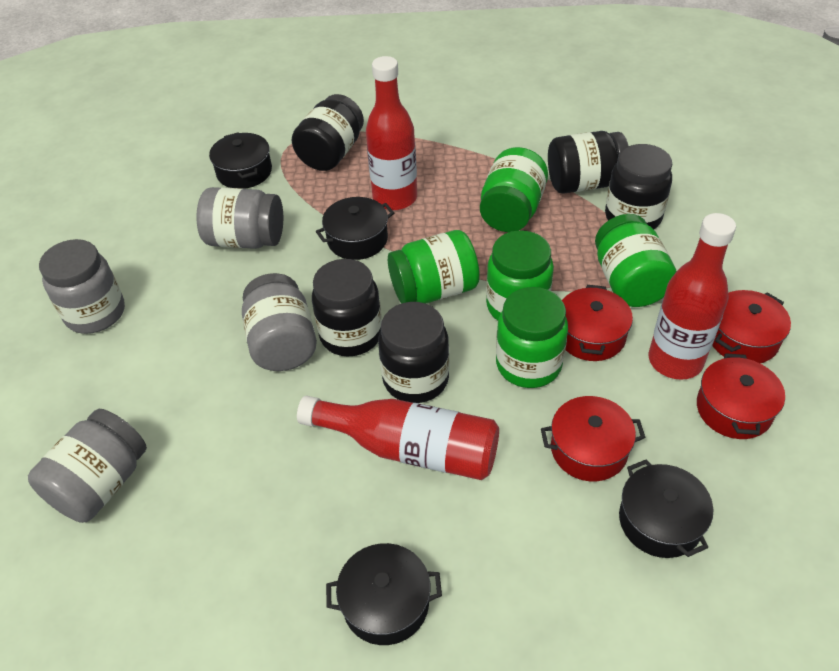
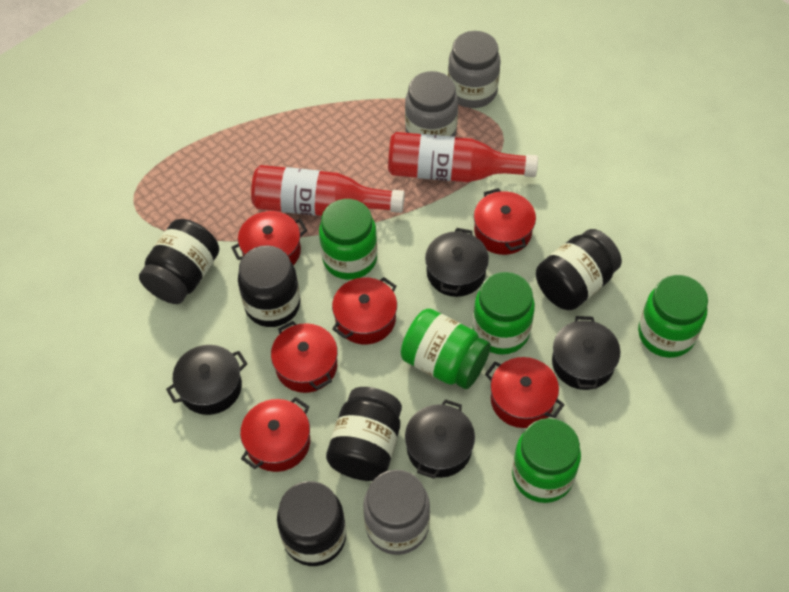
grey jar: 4 -> 3
red bottle: 3 -> 2
red pot: 4 -> 6

